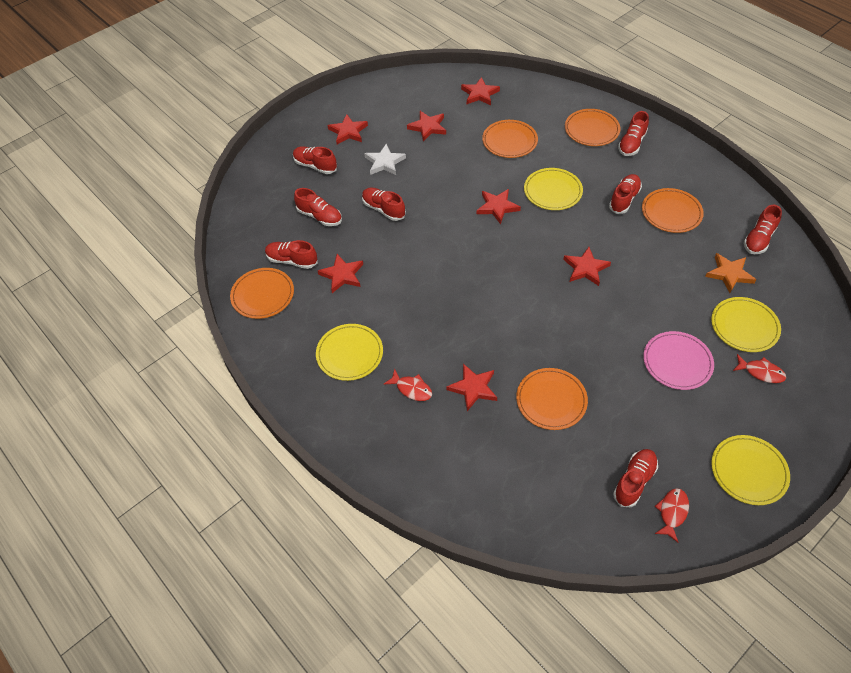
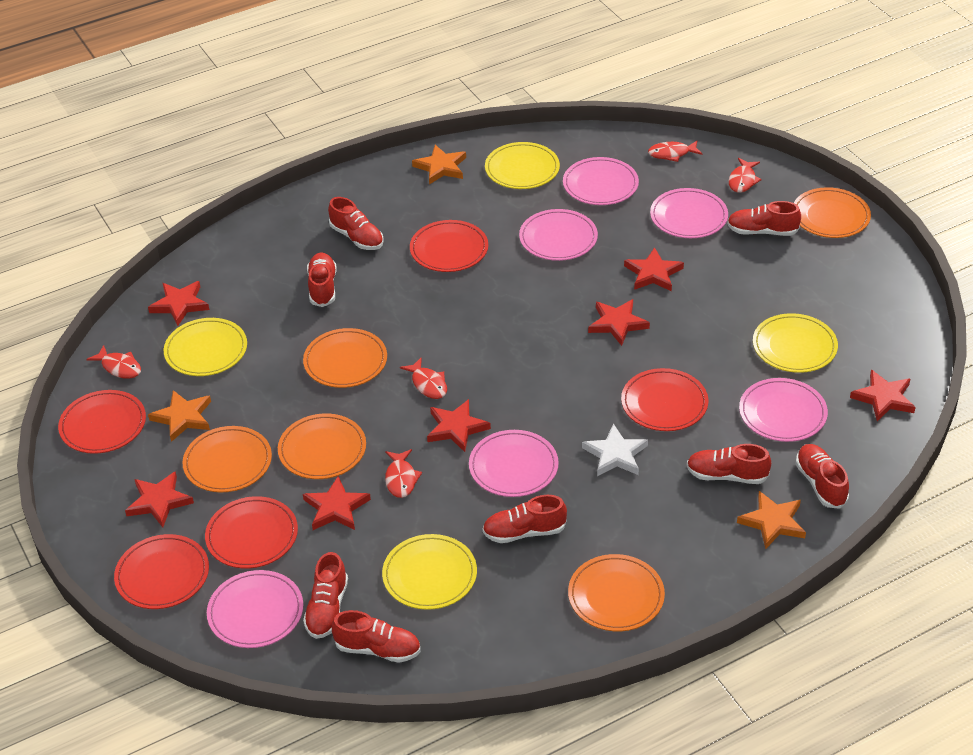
orange star: 1 -> 3
pink plate: 1 -> 6
red fish: 3 -> 5
red plate: 0 -> 5

